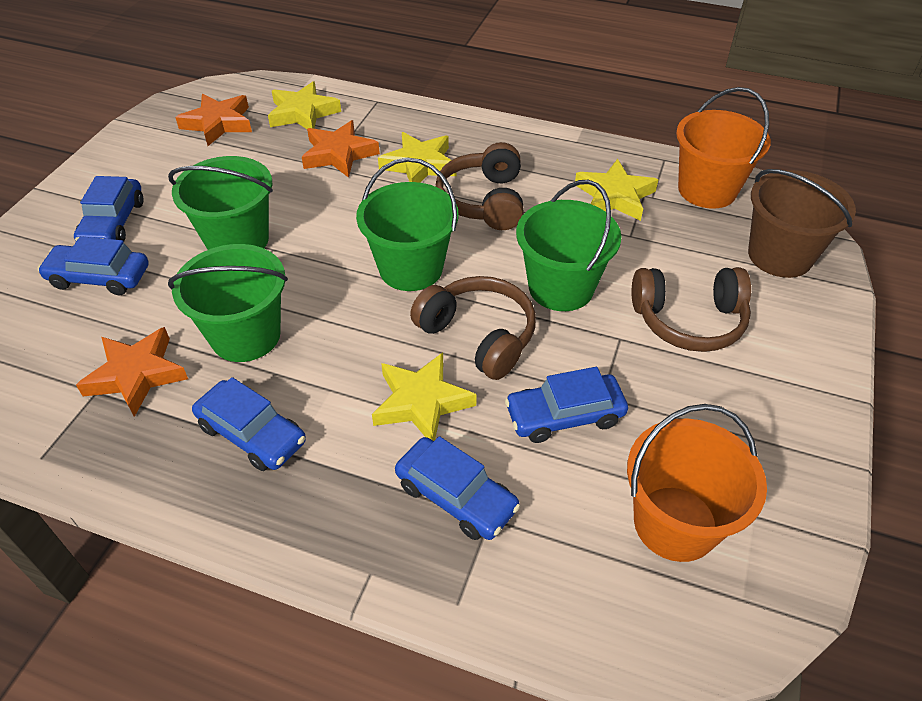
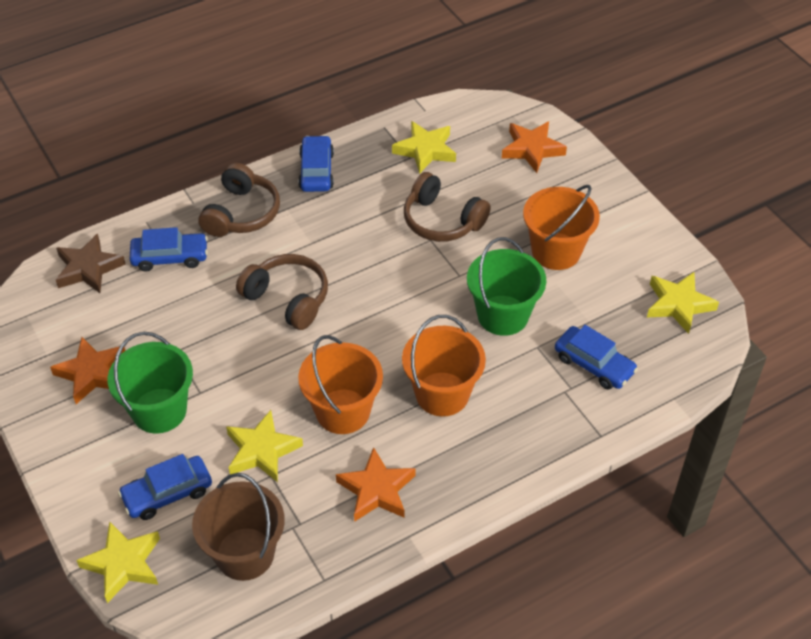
blue car: 5 -> 4
brown star: 0 -> 1
green bucket: 4 -> 2
orange bucket: 2 -> 3

